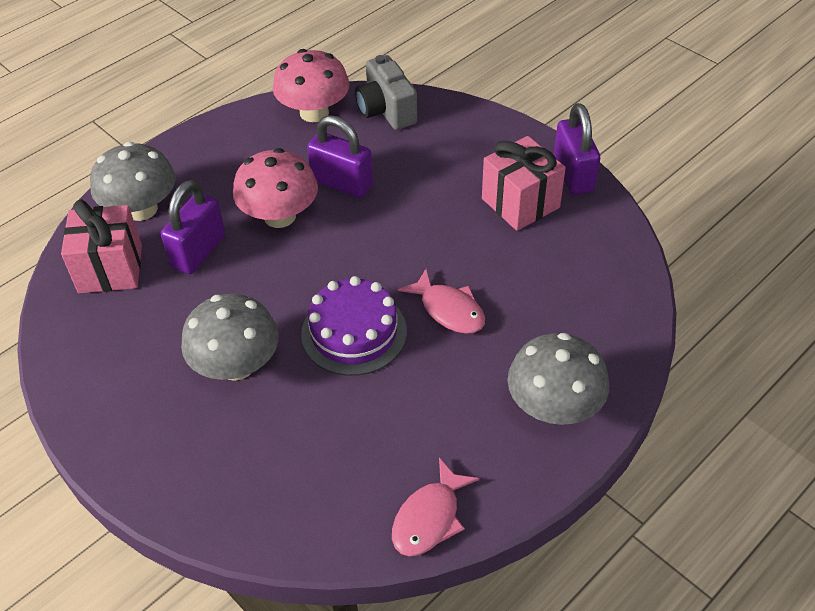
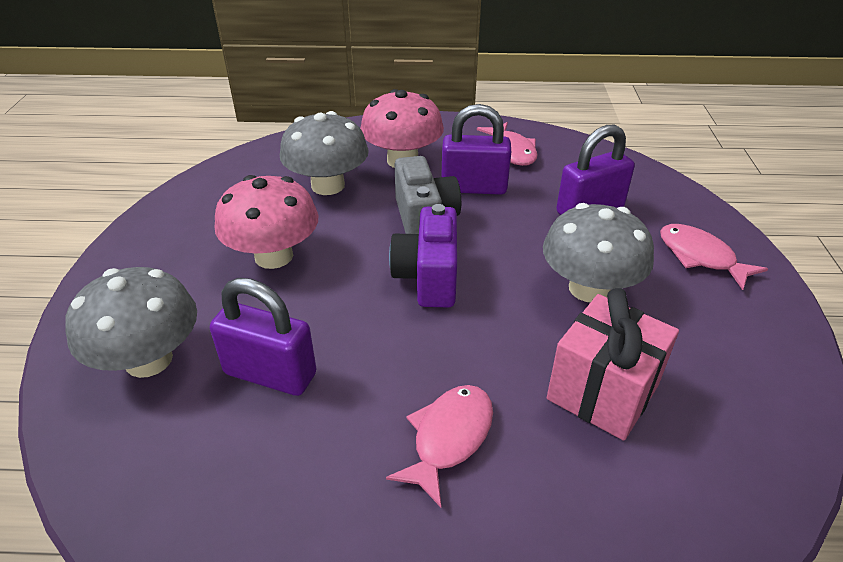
pink fish: 2 -> 3
pink gift: 2 -> 1
purple cake: 1 -> 0
purple camera: 0 -> 1

